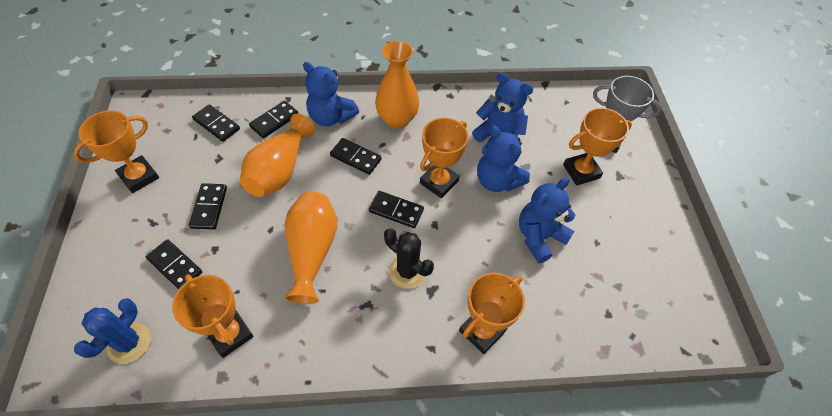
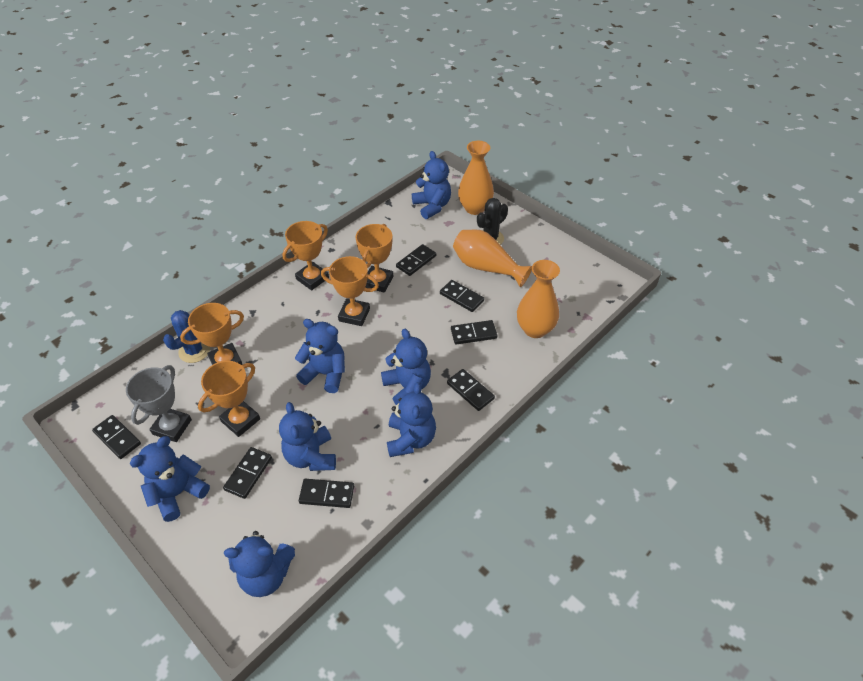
black domino: 6 -> 7
blue teddy bear: 4 -> 7

